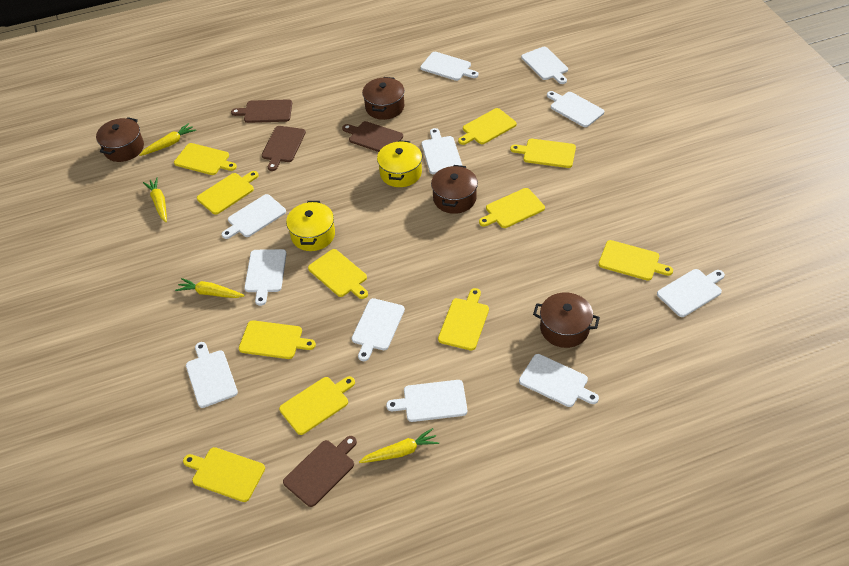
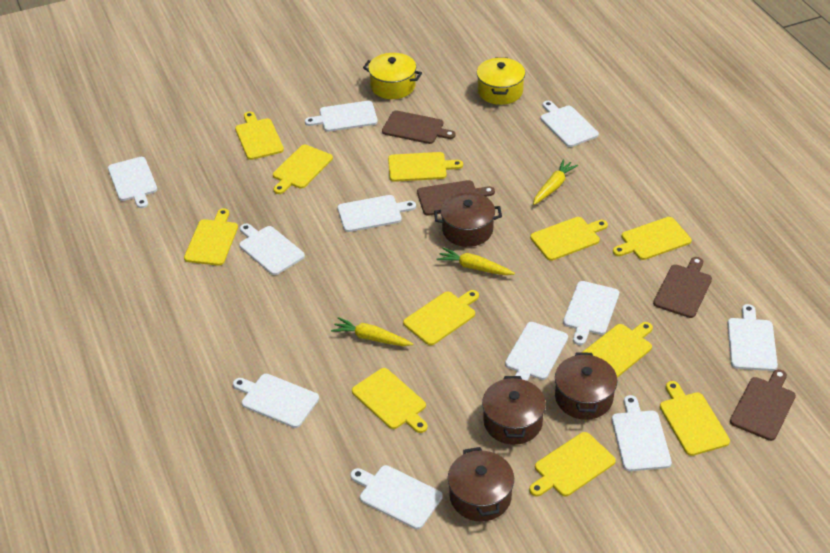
yellow carrot: 4 -> 3

